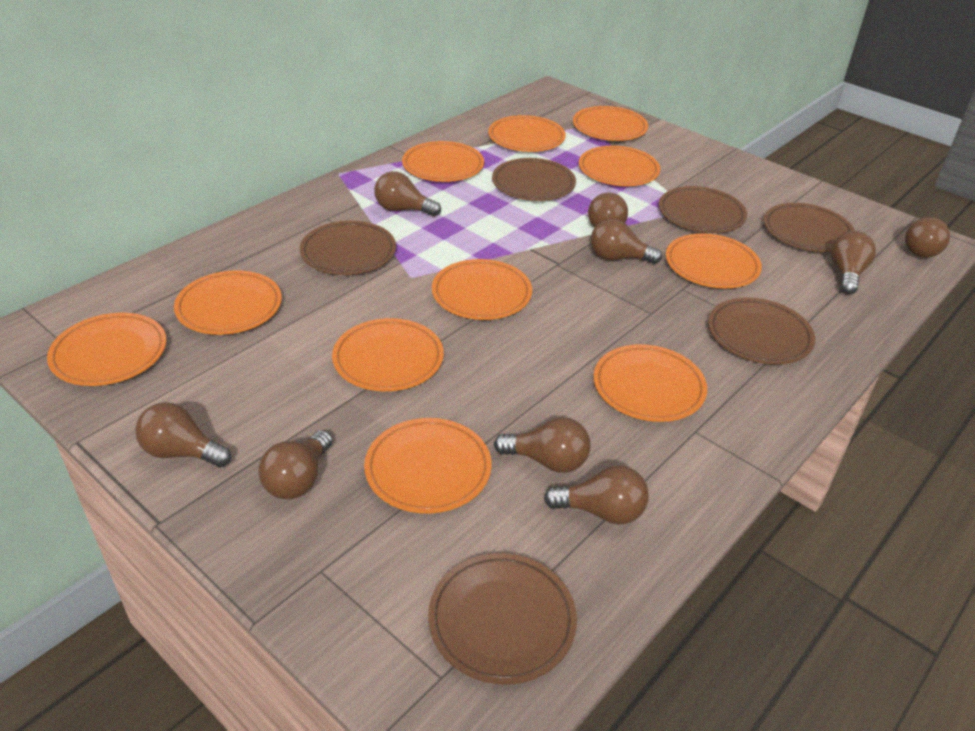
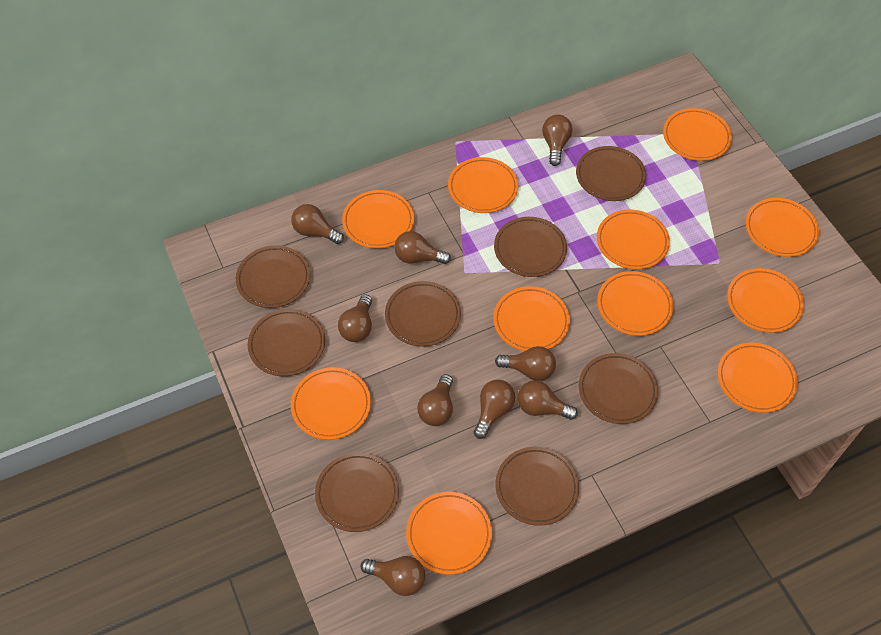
brown plate: 6 -> 8

